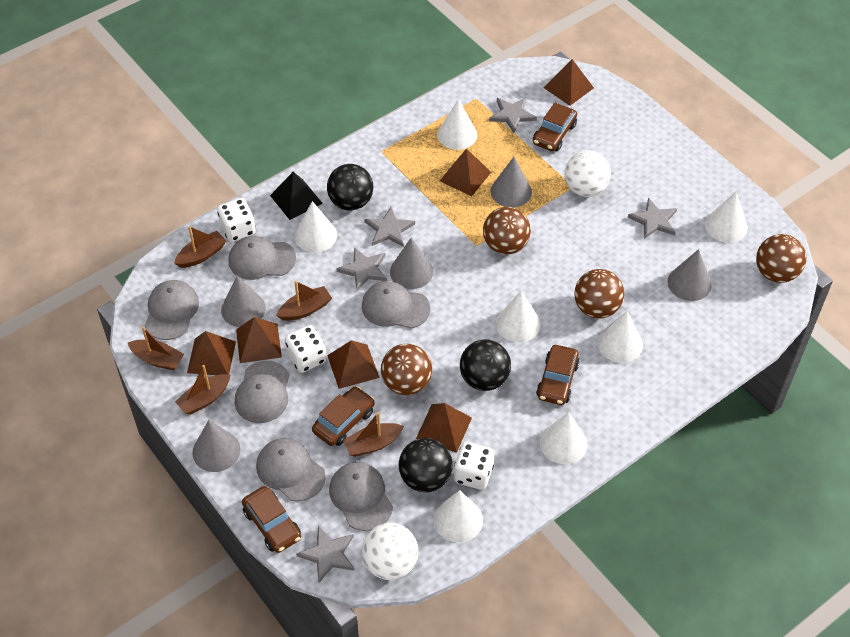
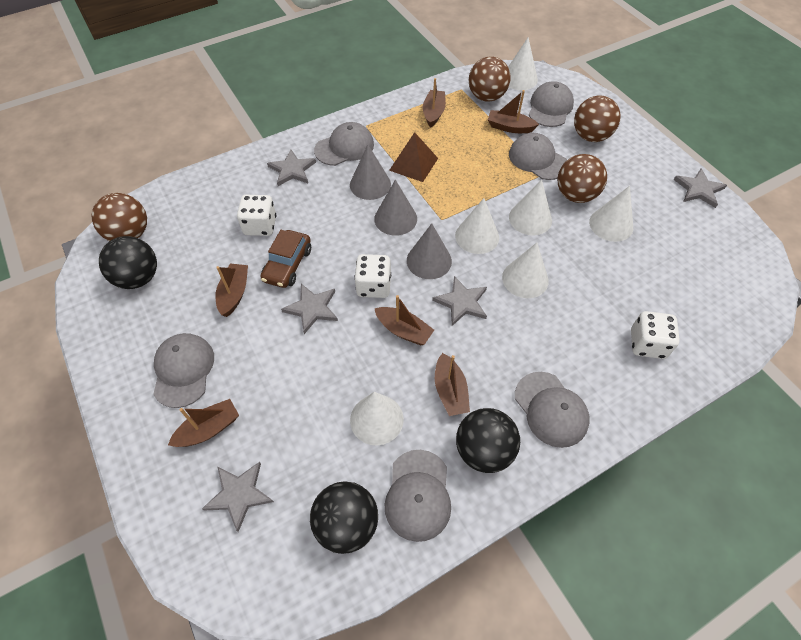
black pyramid: 1 -> 0
brown boat: 5 -> 6
brown car: 4 -> 1
brown pyramid: 6 -> 1
grey cone: 5 -> 3
white ball: 2 -> 0
white cone: 7 -> 6

